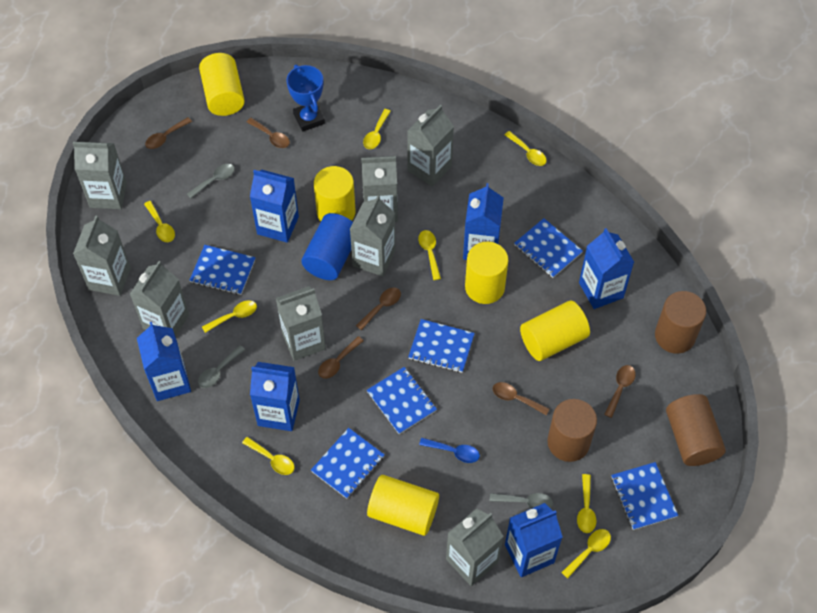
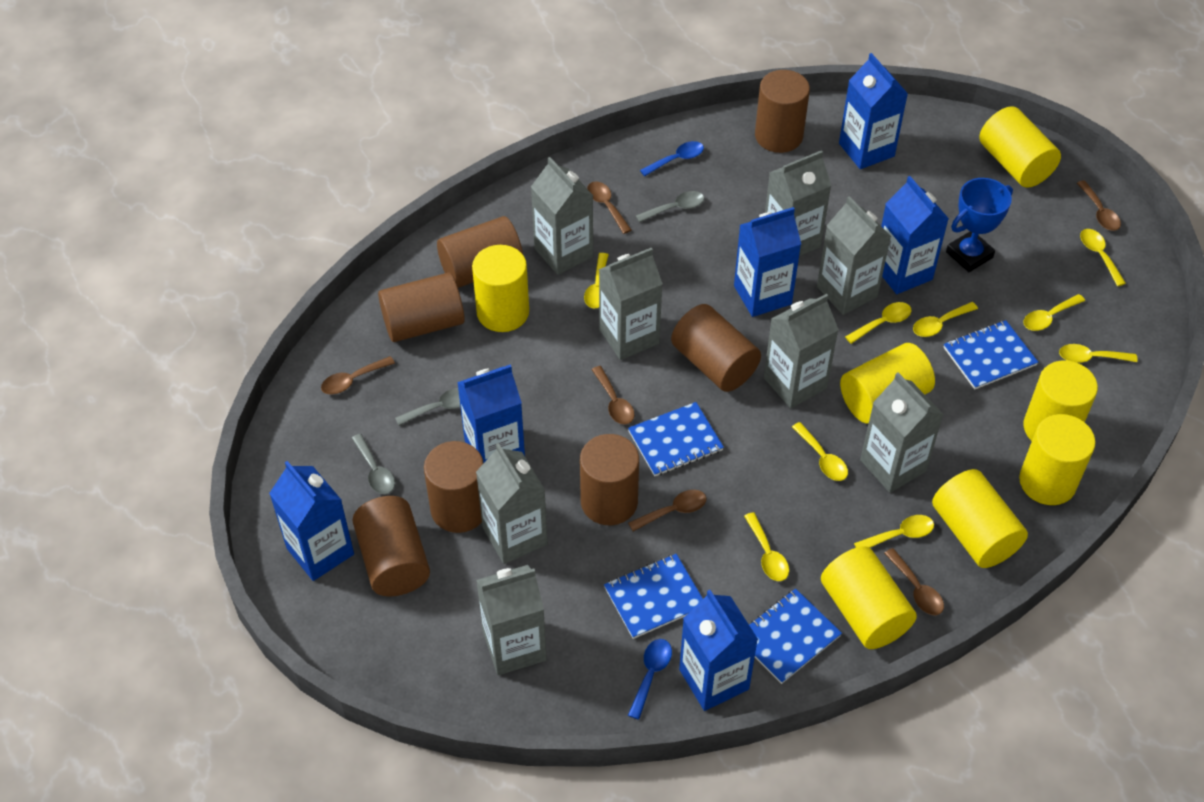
blue cylinder: 1 -> 0
blue notebook: 6 -> 4
blue spoon: 1 -> 2
brown cylinder: 3 -> 7
yellow cylinder: 5 -> 7
yellow spoon: 8 -> 9

